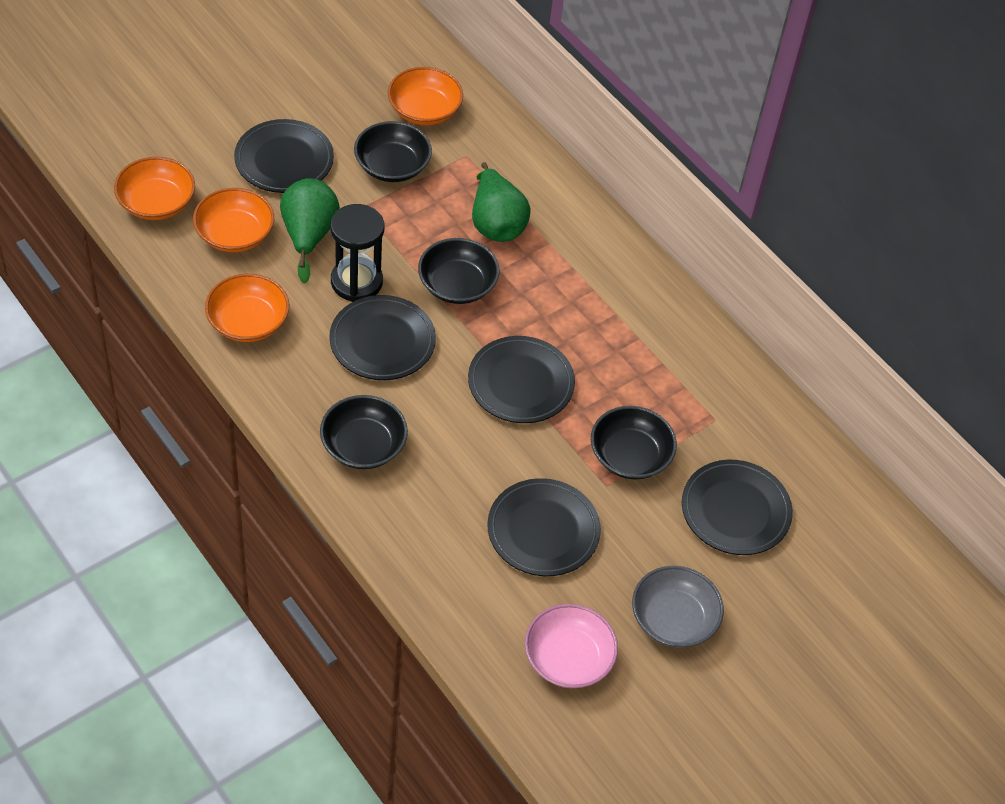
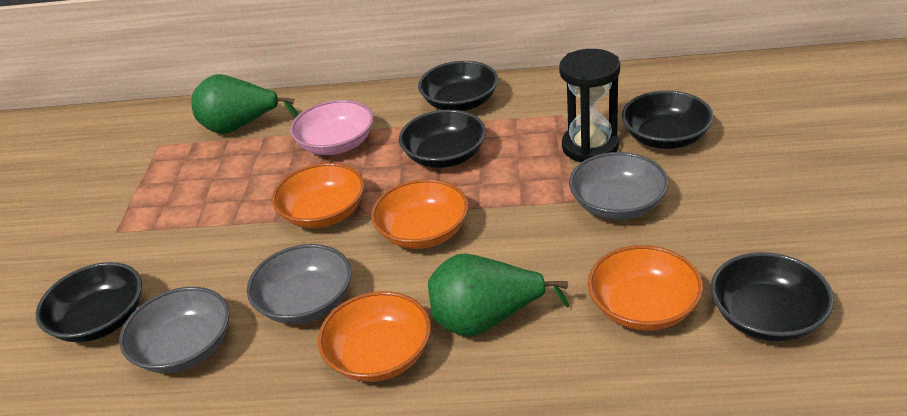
black bowl: 4 -> 5
black plate: 5 -> 0
grey bowl: 1 -> 3

